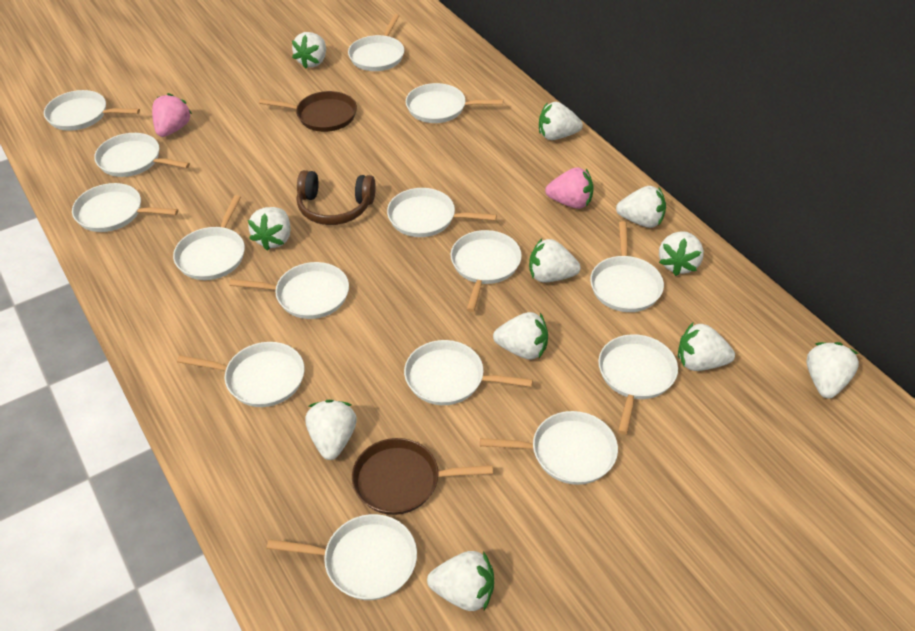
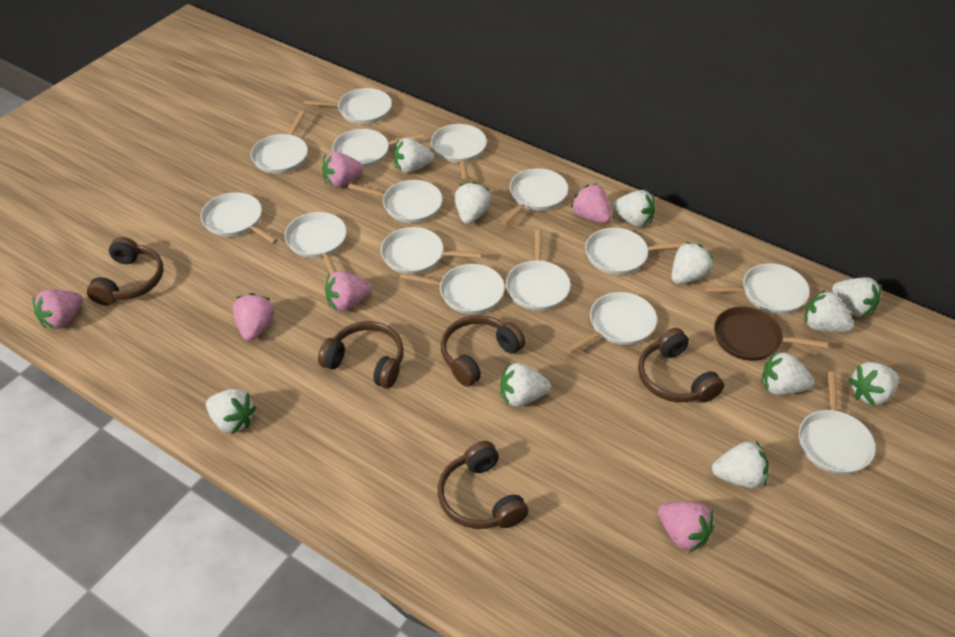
brown headphones: 1 -> 5
brown pan: 2 -> 1
pink strawberry: 2 -> 6

